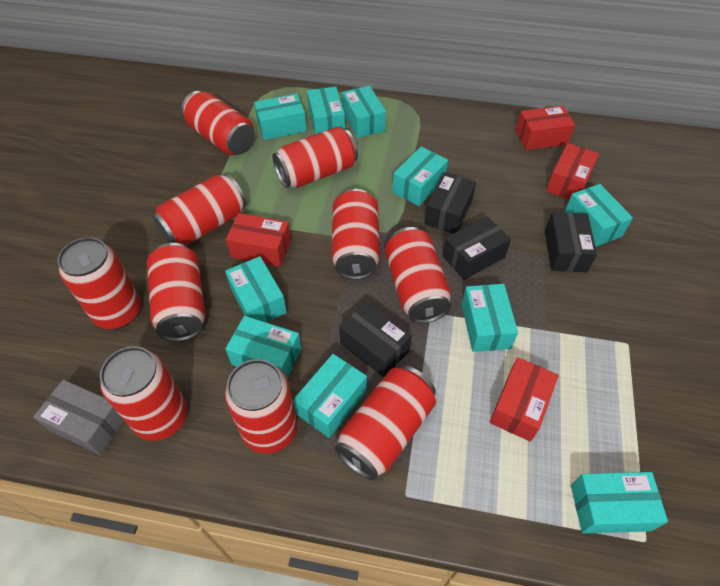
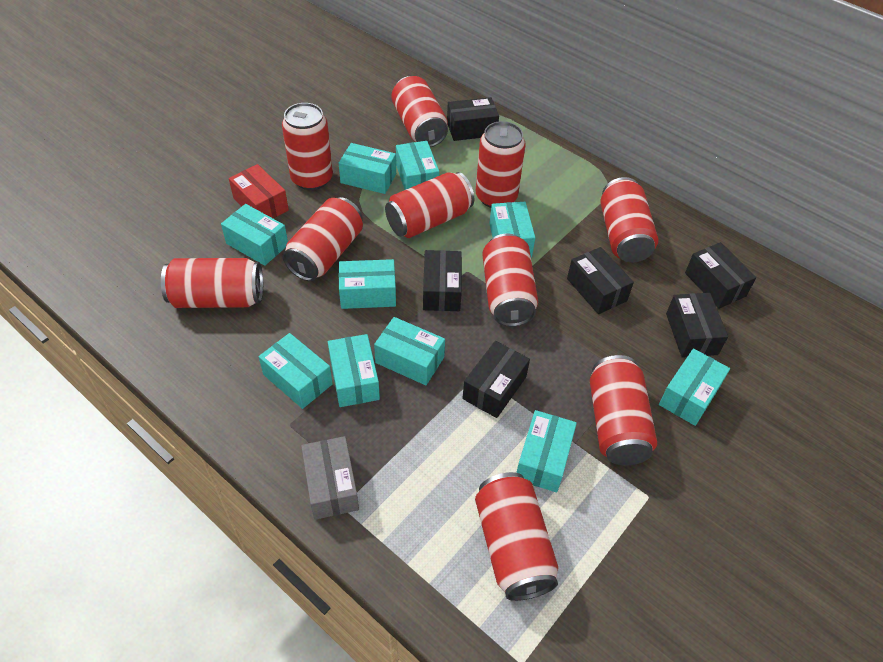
black box: 4 -> 6
red box: 4 -> 1

